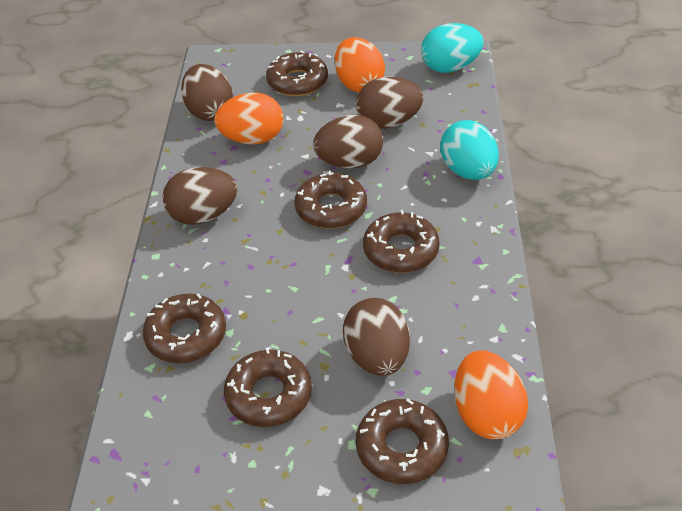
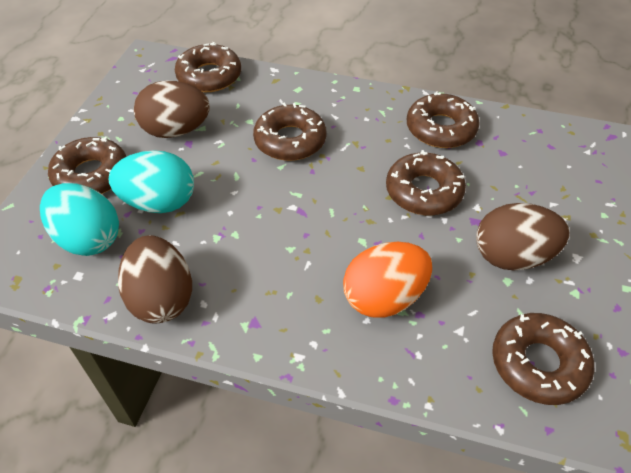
brown egg: 5 -> 3
orange egg: 3 -> 1

